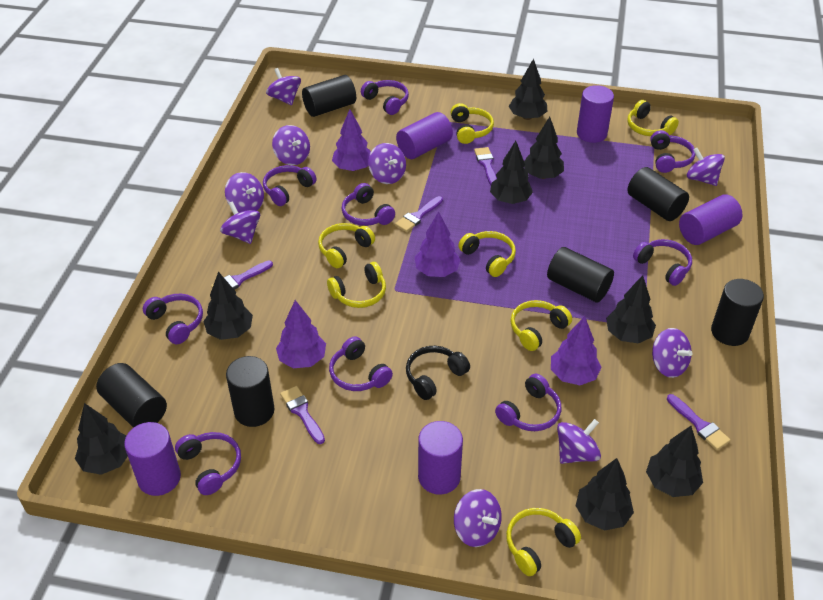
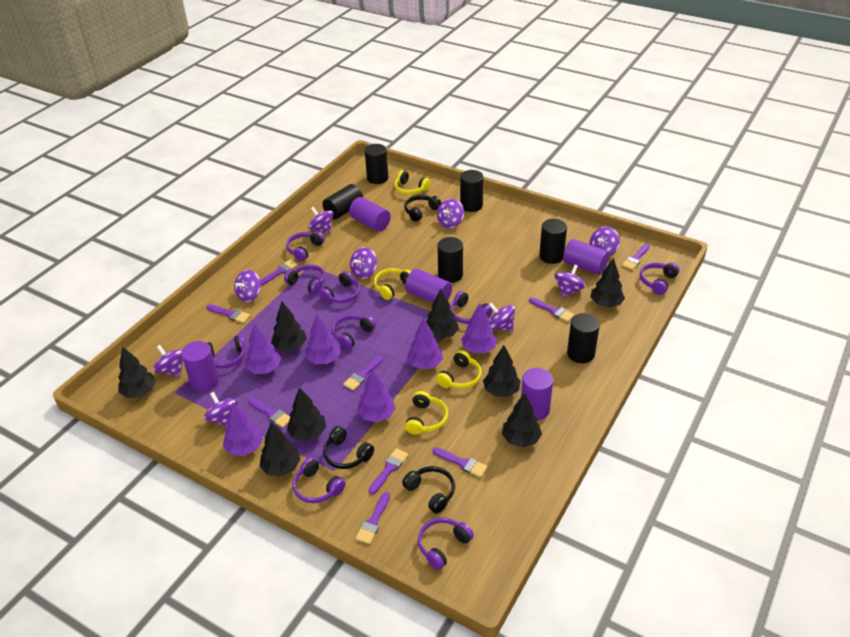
black headphones: 1 -> 3
purple brush: 5 -> 9
purple tree: 4 -> 6
yellow headphones: 7 -> 4

